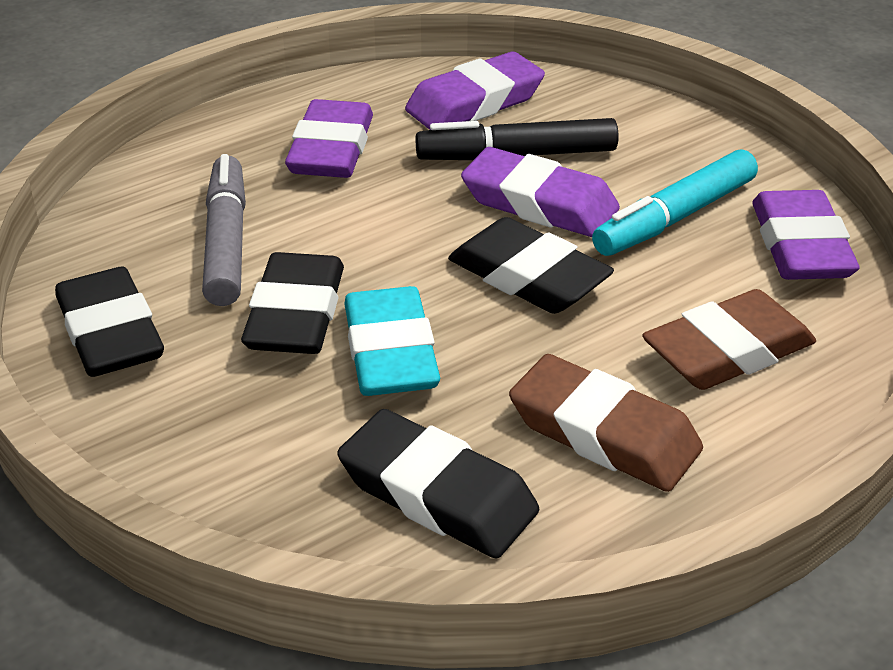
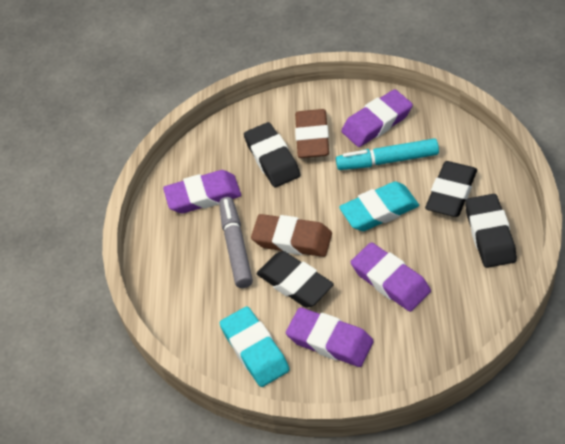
black marker: 1 -> 0
turquoise eraser: 1 -> 2

